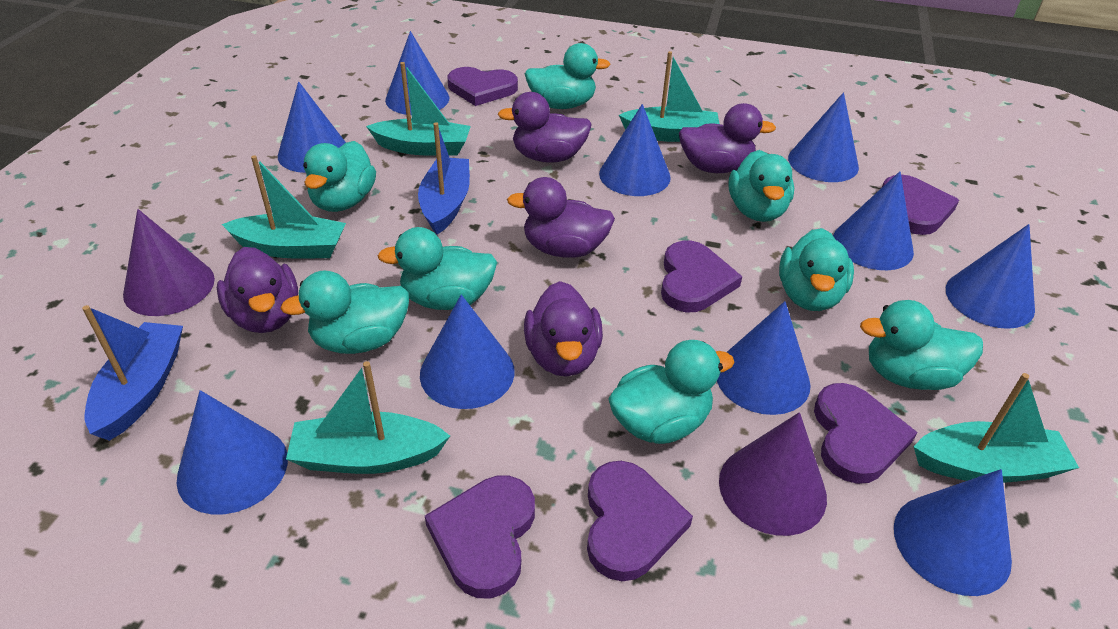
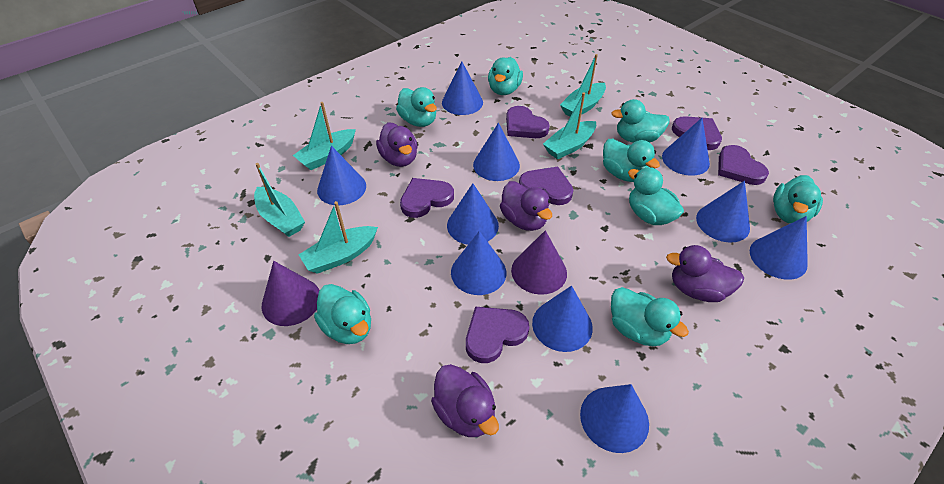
blue boat: 2 -> 0
purple duck: 5 -> 4

